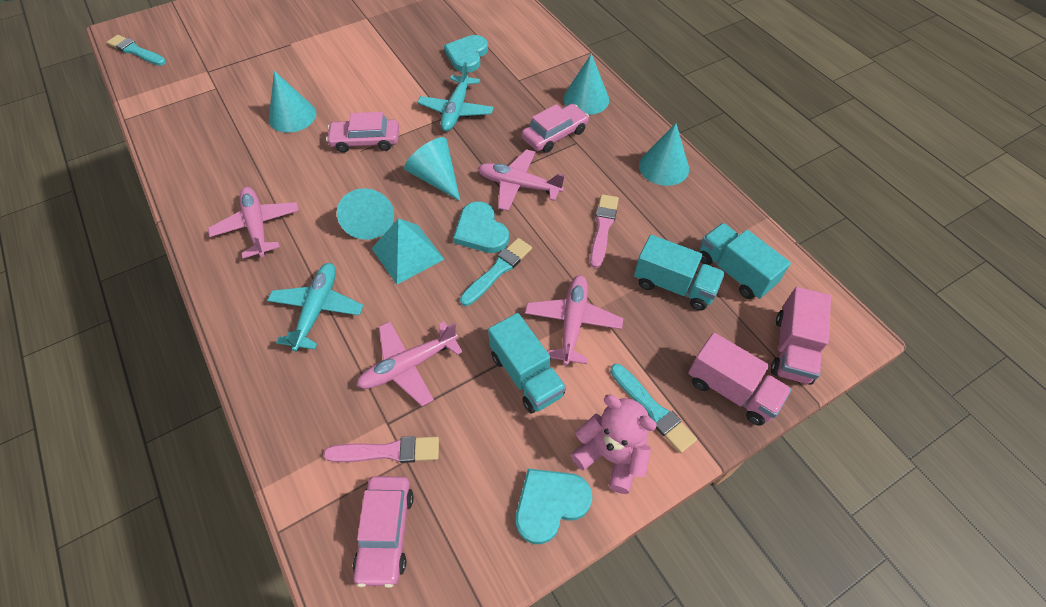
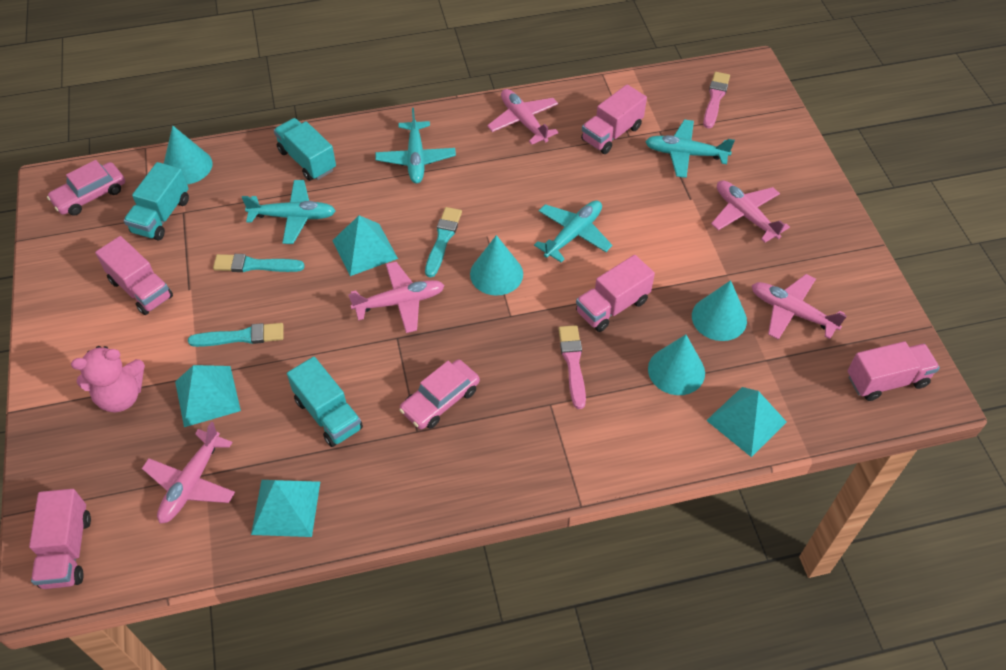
pink car: 3 -> 2
pink plane: 4 -> 5
pink truck: 2 -> 5
turquoise cone: 5 -> 4
turquoise heart: 3 -> 0
turquoise plane: 2 -> 4
turquoise pyramid: 1 -> 4

